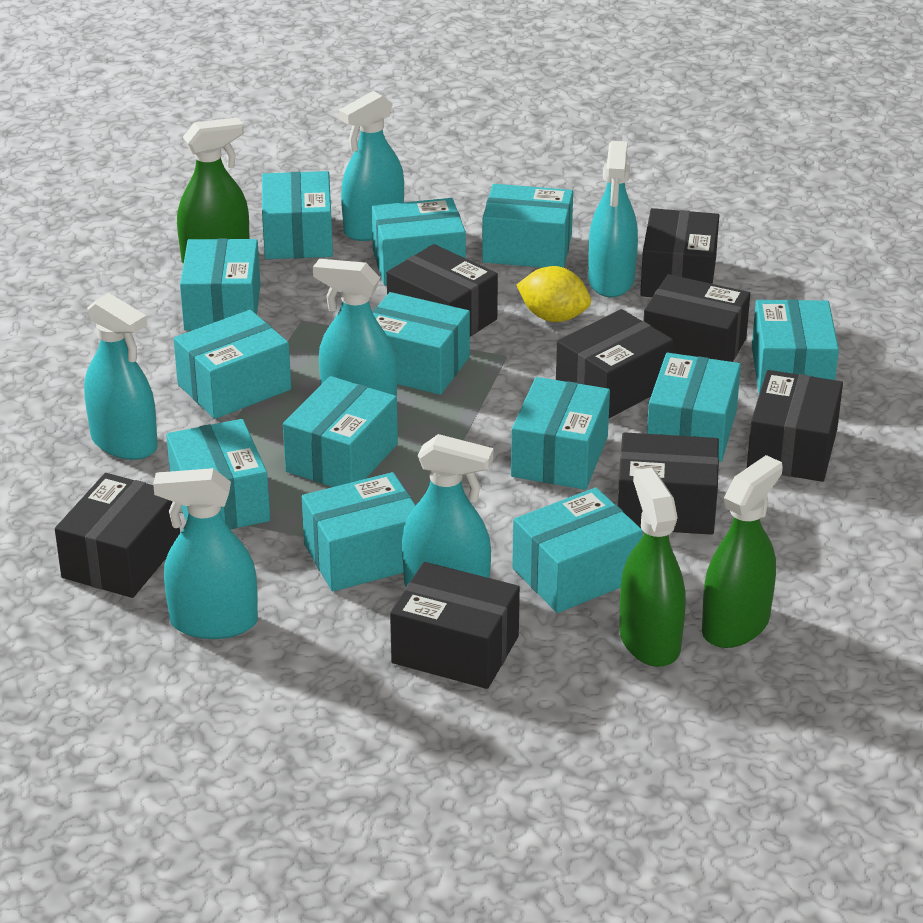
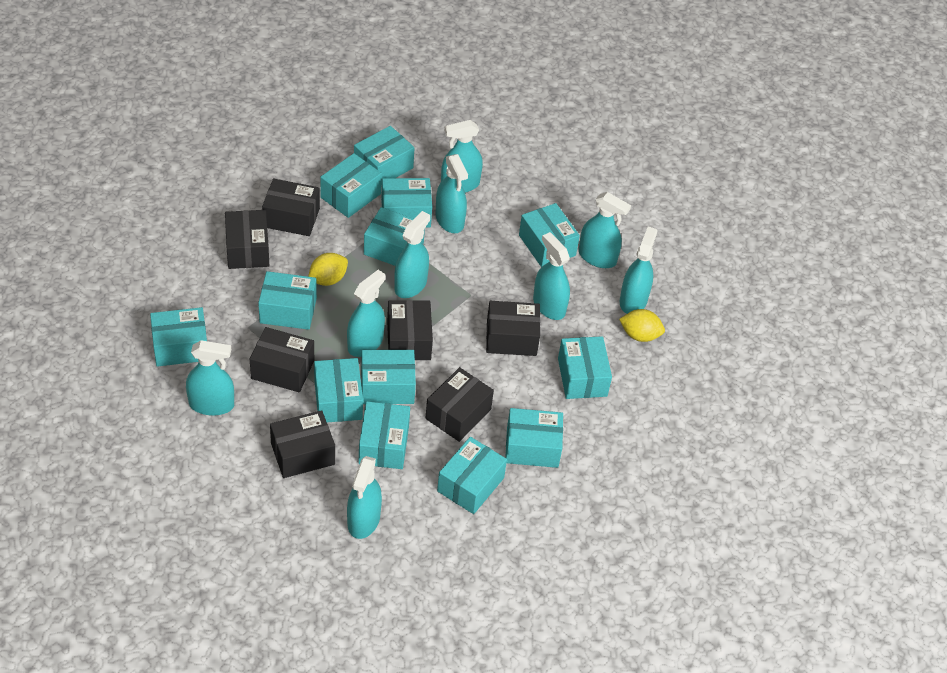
black box: 8 -> 7
green spray bottle: 3 -> 0
turquoise spray bottle: 6 -> 9
yellow lemon: 1 -> 2

